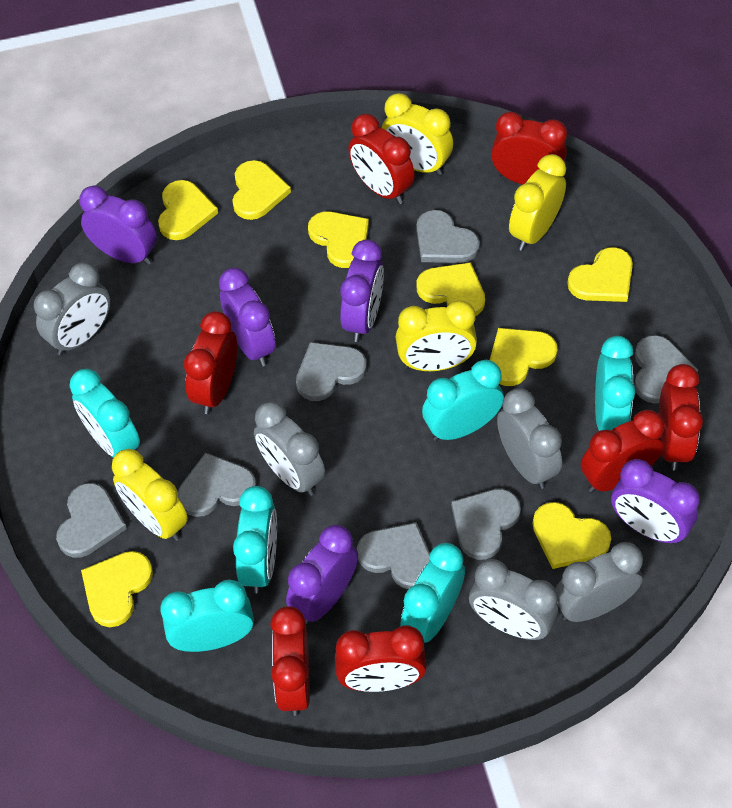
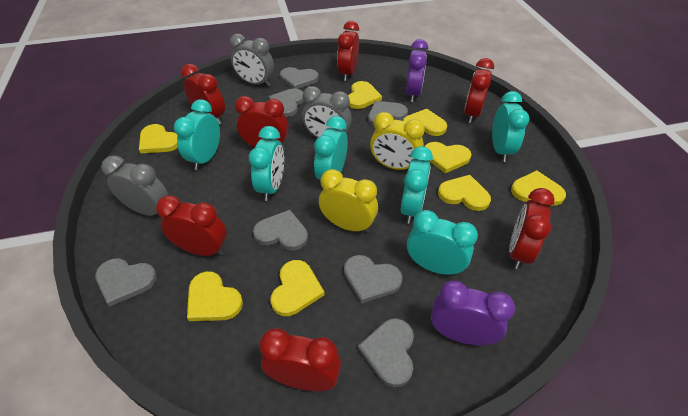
grey clock: 5 -> 3
purple clock: 5 -> 2
yellow clock: 4 -> 2

